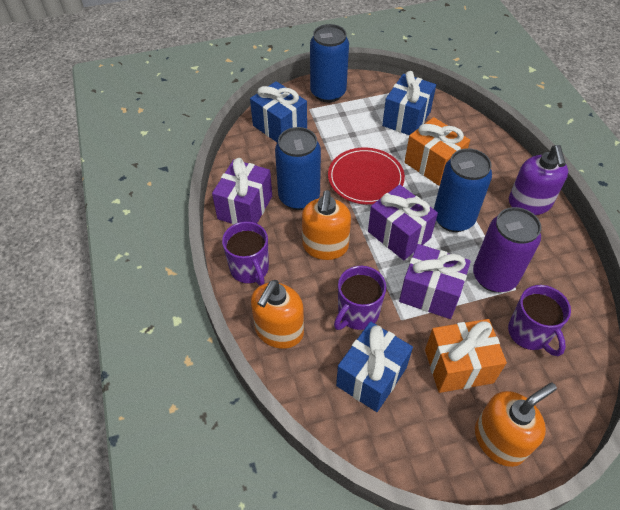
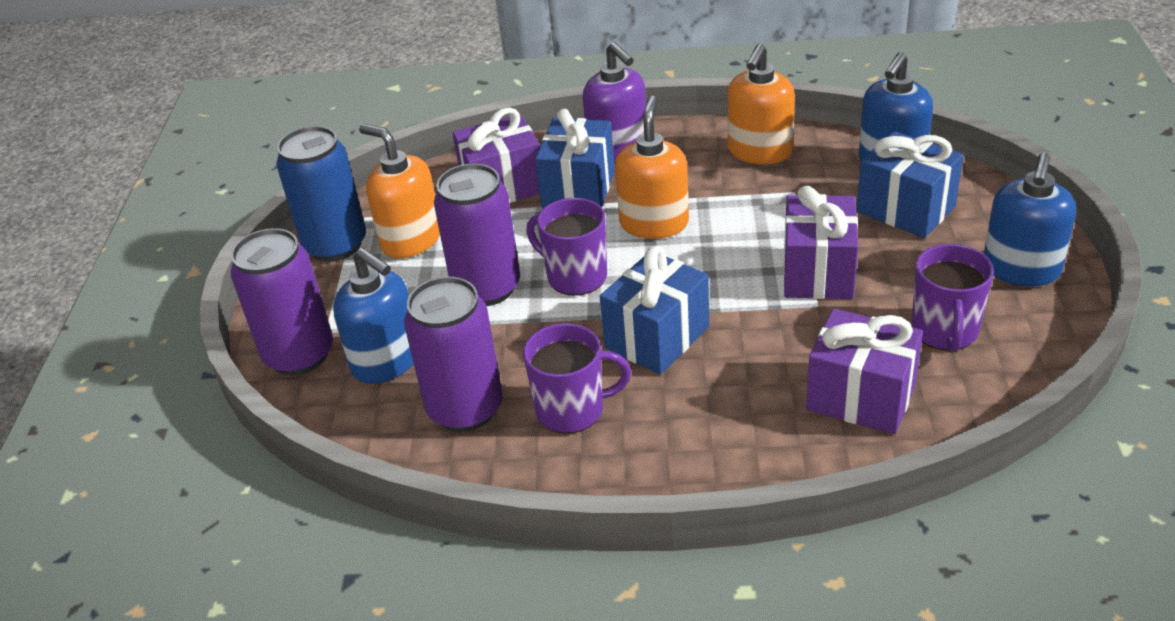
blue can: 3 -> 1
blue soap dispenser: 0 -> 3
orange gift: 2 -> 0
purple can: 1 -> 3
red plate: 1 -> 0

